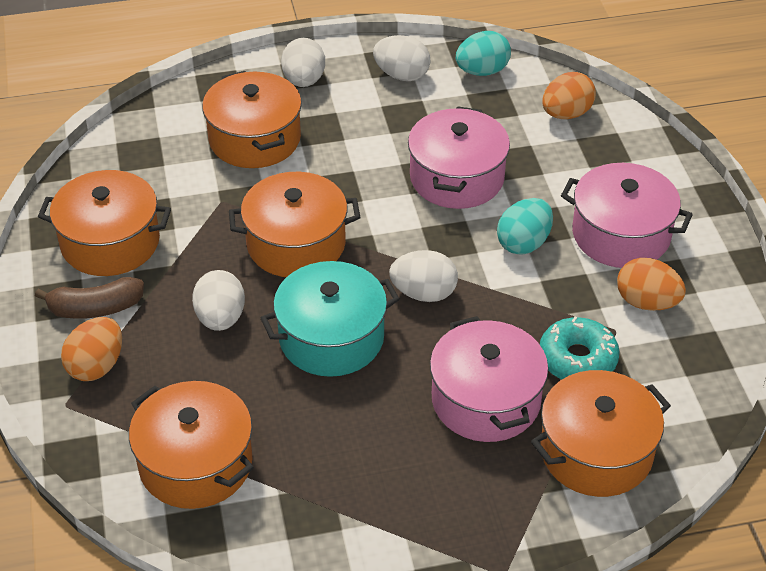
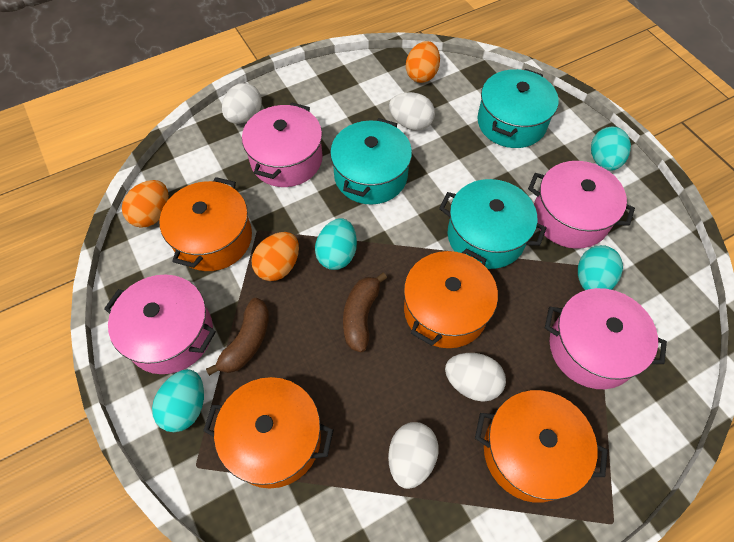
brown banana: 1 -> 2
orange pot: 5 -> 4
pink pot: 3 -> 4
turquoise donut: 1 -> 0
turquoise egg: 2 -> 4
turquoise pot: 1 -> 3

